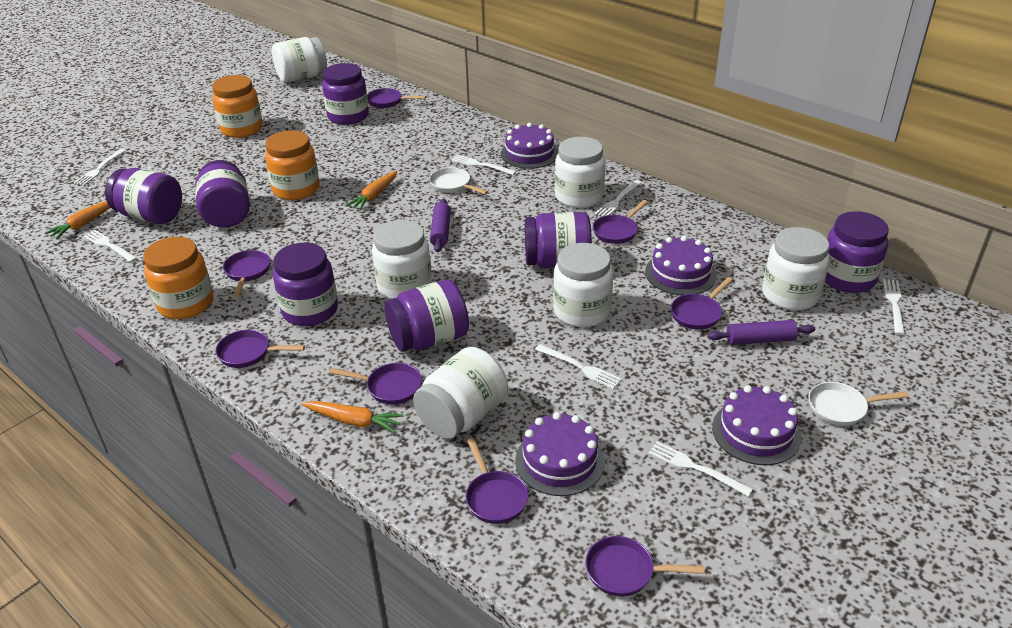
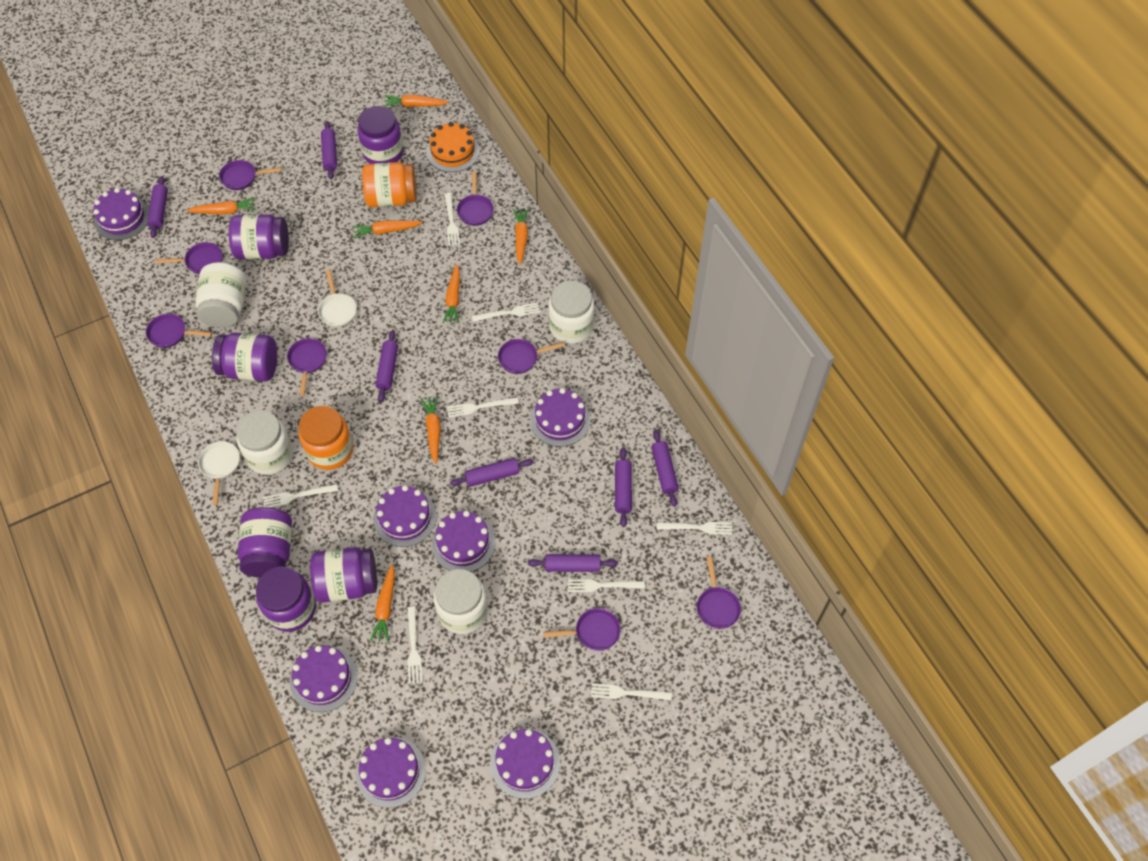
orange cake: 0 -> 1
orange carrot: 3 -> 7
orange jar: 3 -> 2
purple cake: 4 -> 7
purple jar: 7 -> 6
purple rolling pin: 2 -> 7
white fork: 7 -> 8
white jar: 6 -> 4

